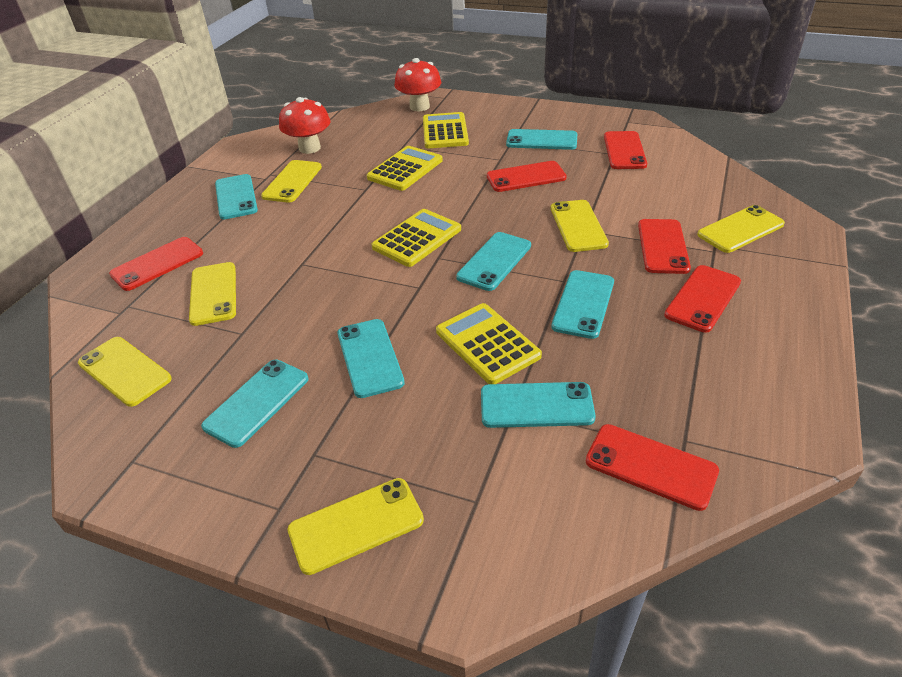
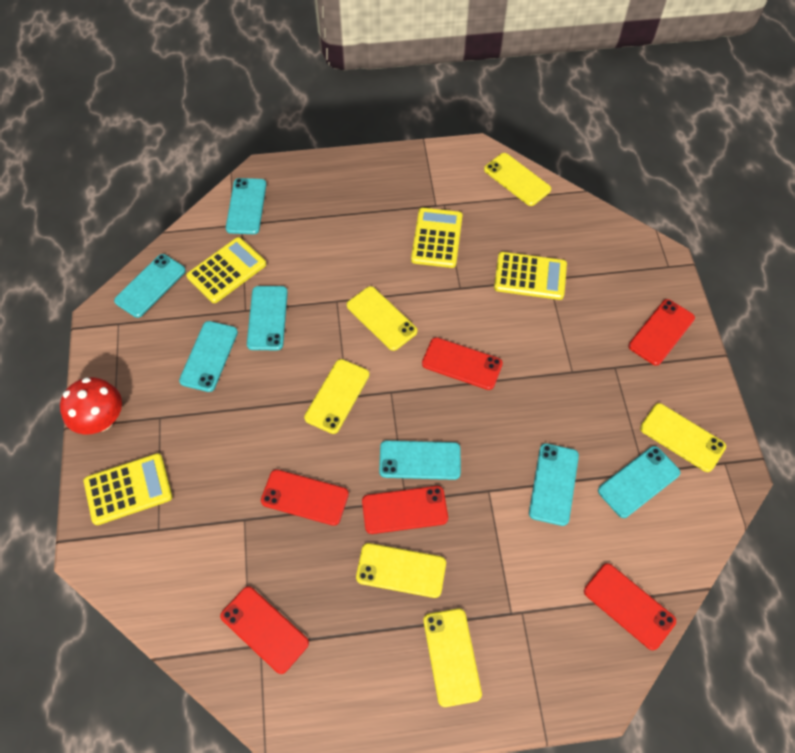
red mushroom: 2 -> 1

